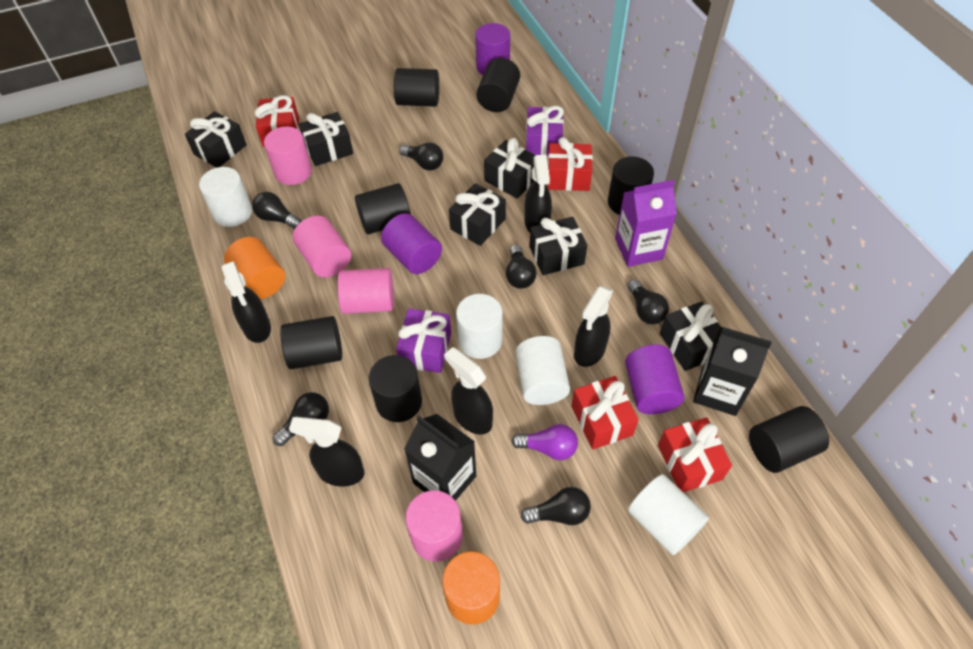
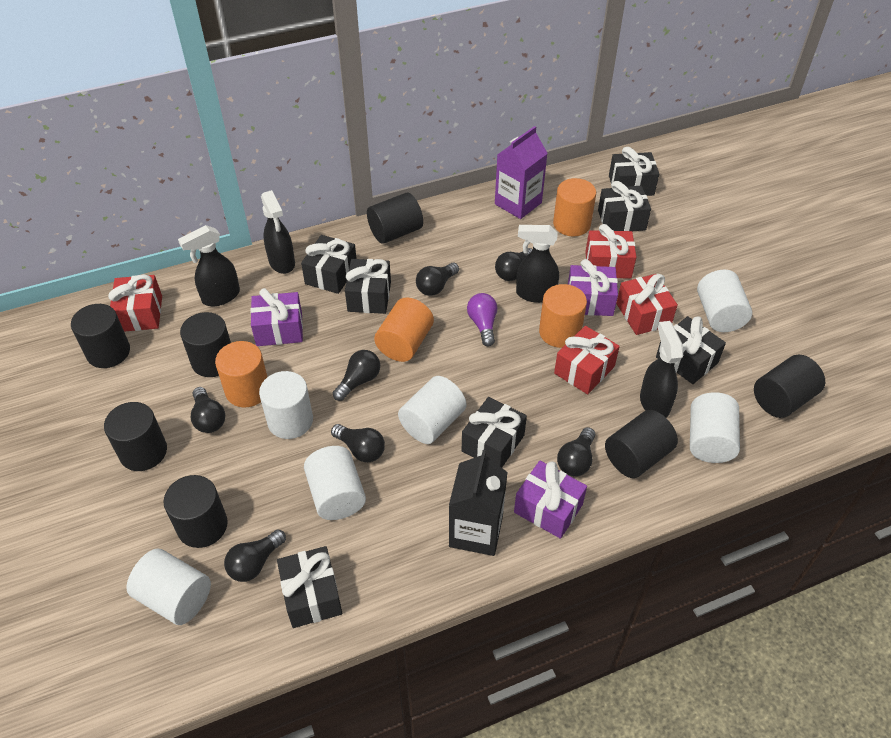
black carton: 2 -> 1
black gift: 6 -> 7
black light bulb: 6 -> 7
black spray bottle: 5 -> 4
orange cylinder: 2 -> 4
pink cylinder: 4 -> 0
purple cylinder: 3 -> 0
purple gift: 2 -> 3
white cylinder: 4 -> 6

